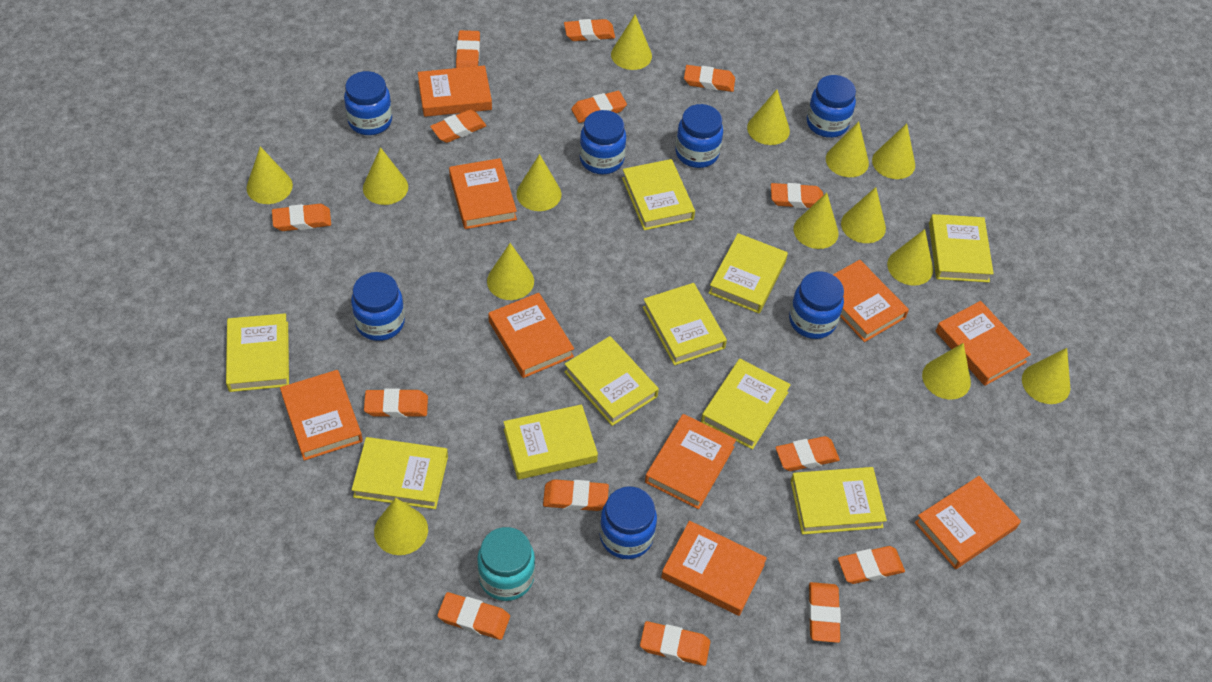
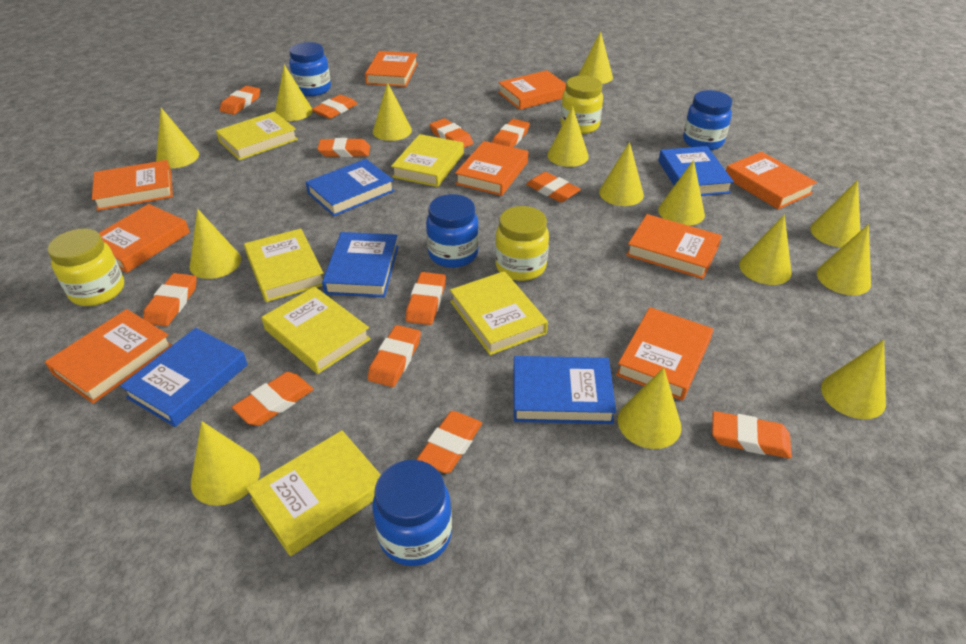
blue book: 0 -> 5
blue jar: 7 -> 4
orange eraser: 14 -> 12
turquoise jar: 1 -> 0
yellow book: 10 -> 6
yellow jar: 0 -> 3

